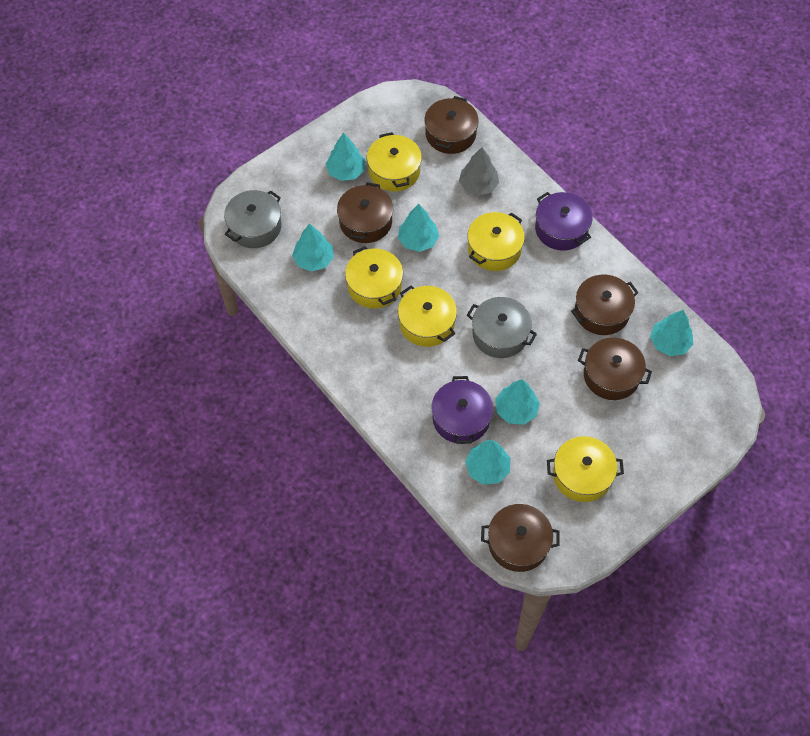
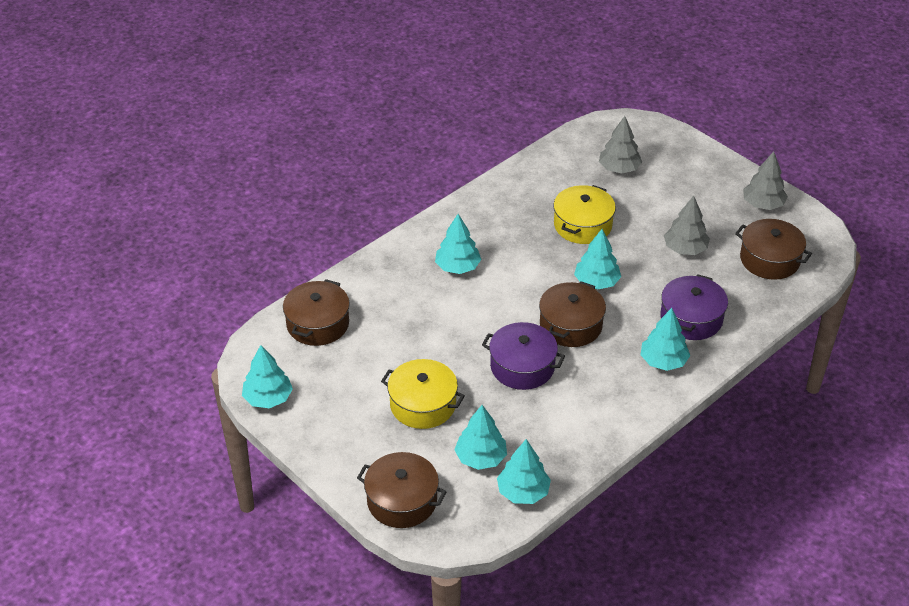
brown pot: 5 -> 4
grey pot: 2 -> 0
grey tree: 1 -> 3
yellow pot: 5 -> 2

